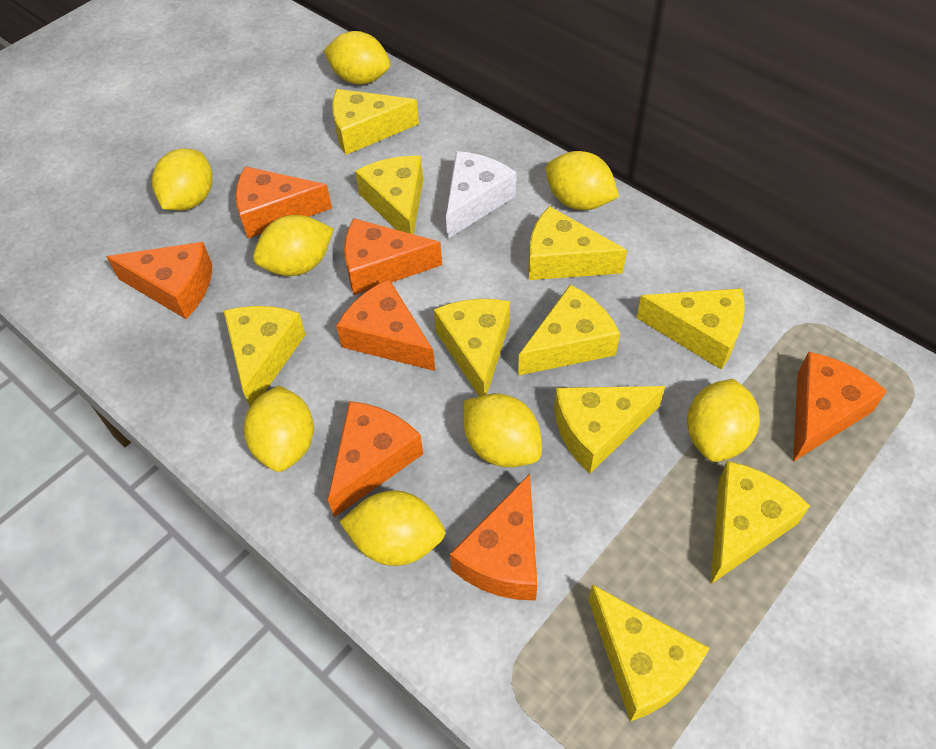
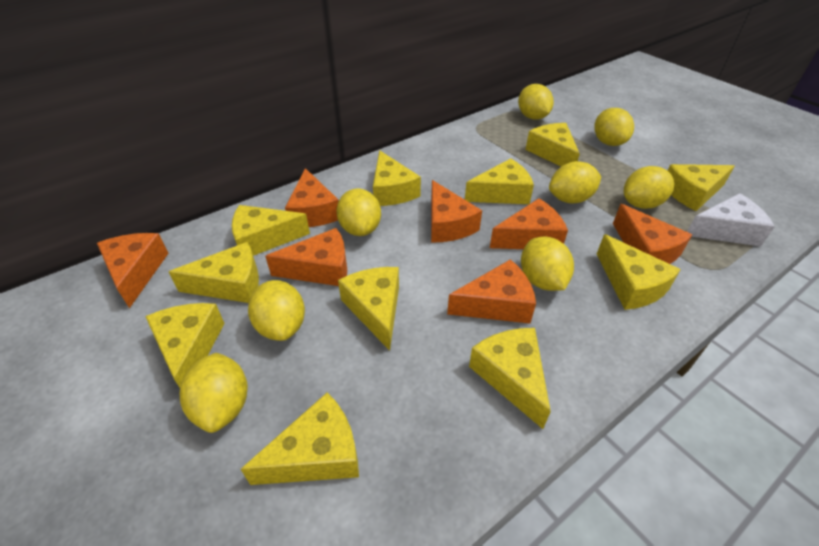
yellow cheese: 10 -> 11

